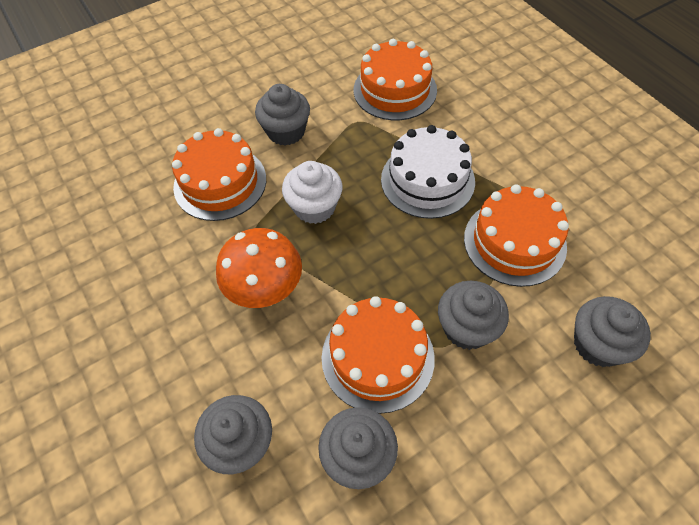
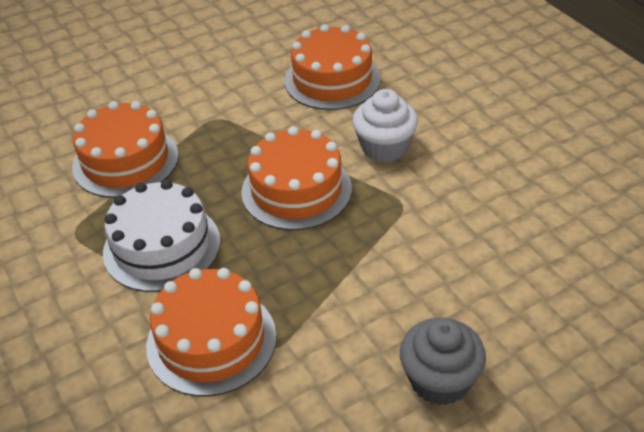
grey cupcake: 5 -> 1
orange mushroom: 1 -> 0

